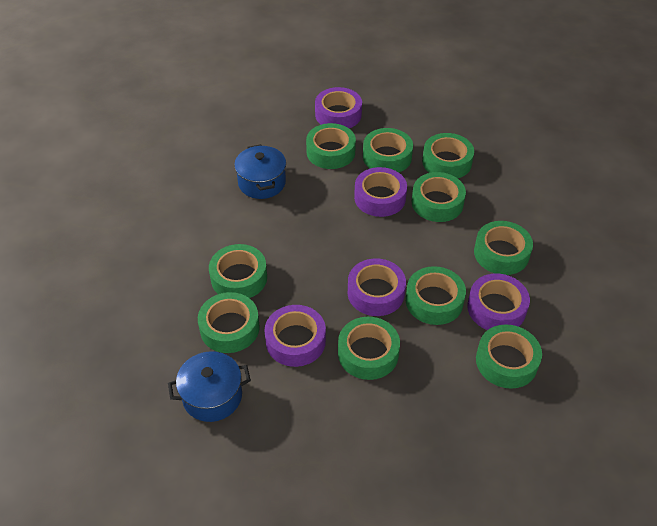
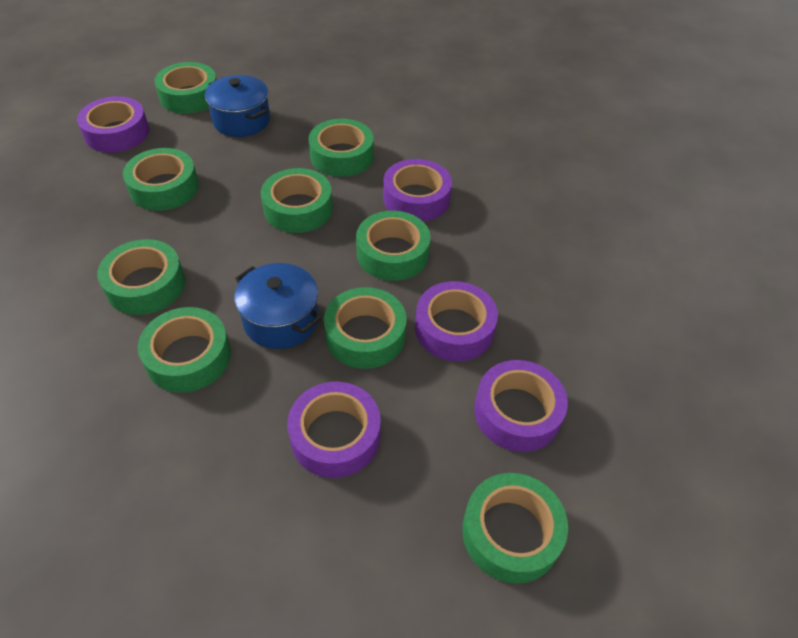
green tape: 10 -> 9

